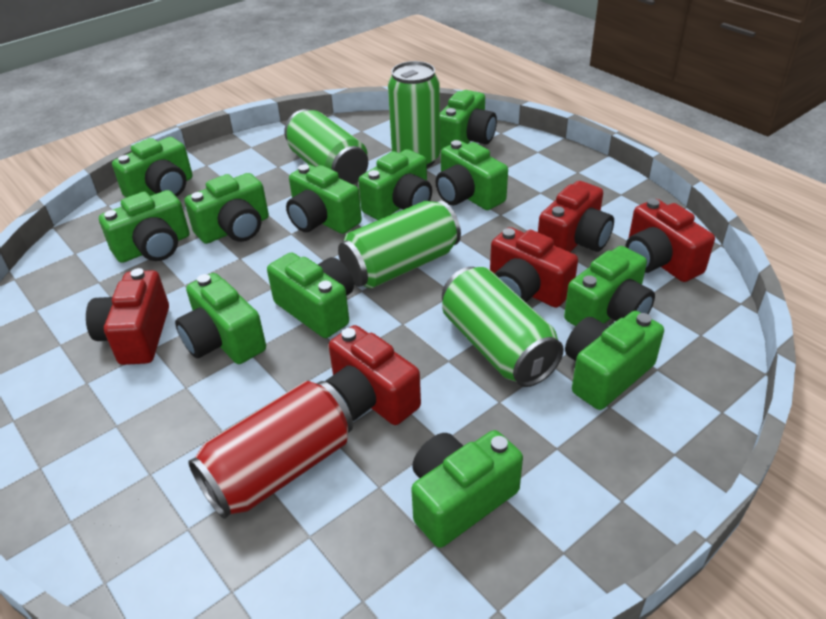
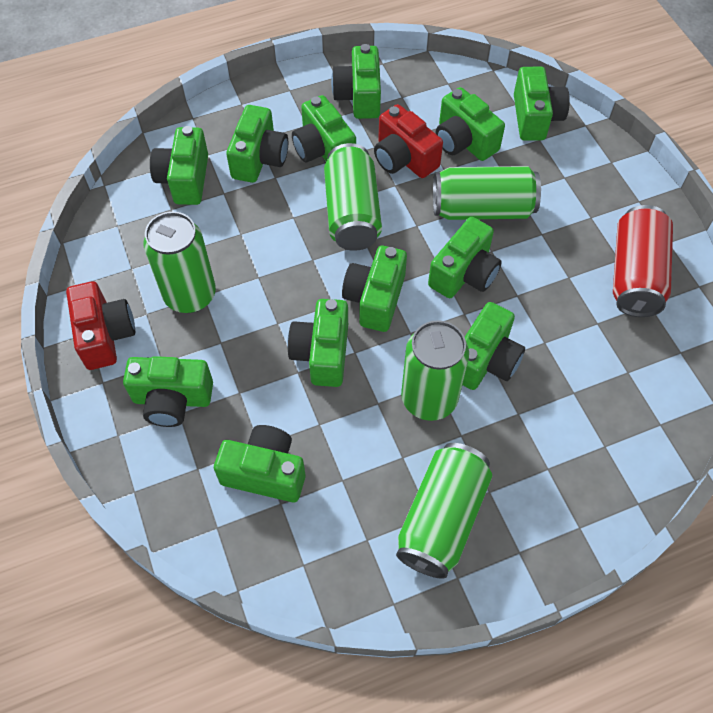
green can: 4 -> 5
red camera: 5 -> 2

